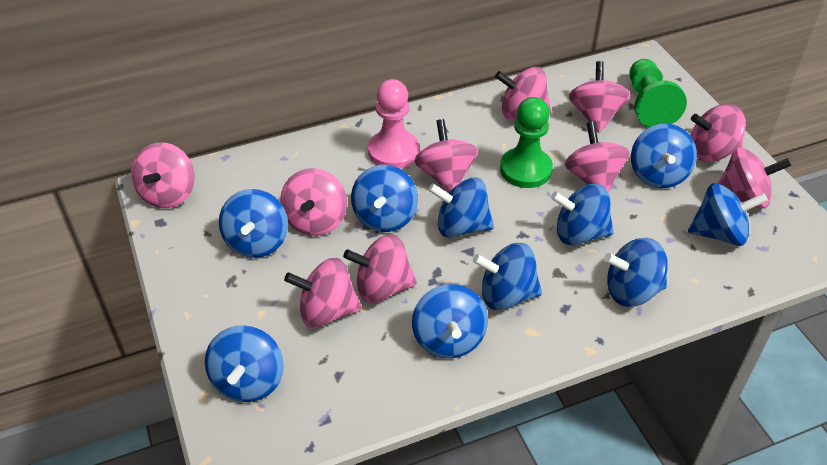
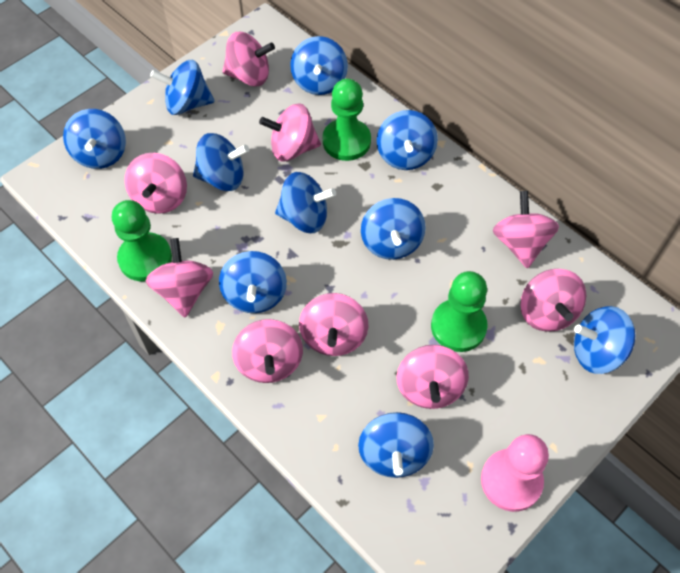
green pawn: 2 -> 3
pink spinning top: 10 -> 9

